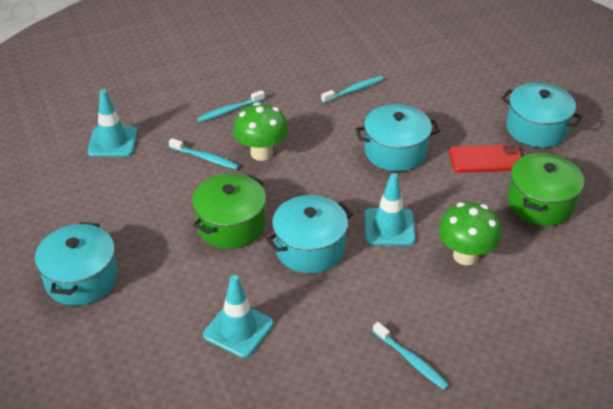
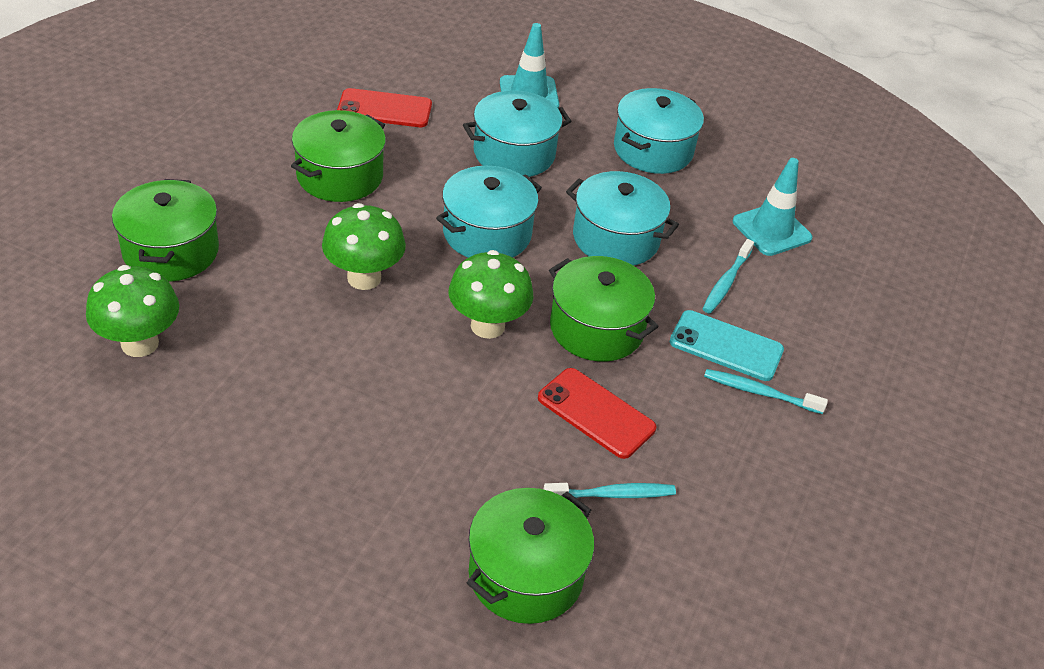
green mushroom: 2 -> 3
green pot: 2 -> 4
red phone: 1 -> 2
turquoise phone: 0 -> 1
turquoise toothbrush: 4 -> 3
turquoise traffic cone: 3 -> 2

